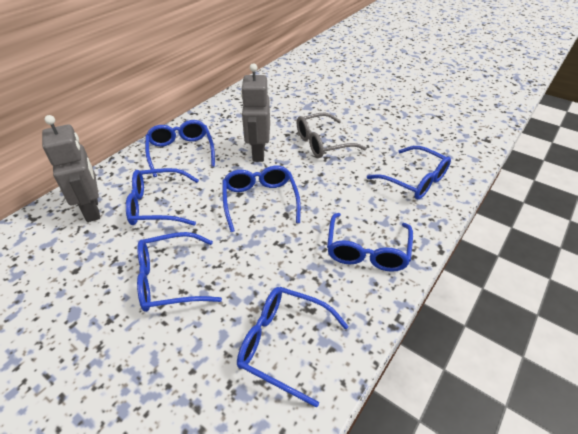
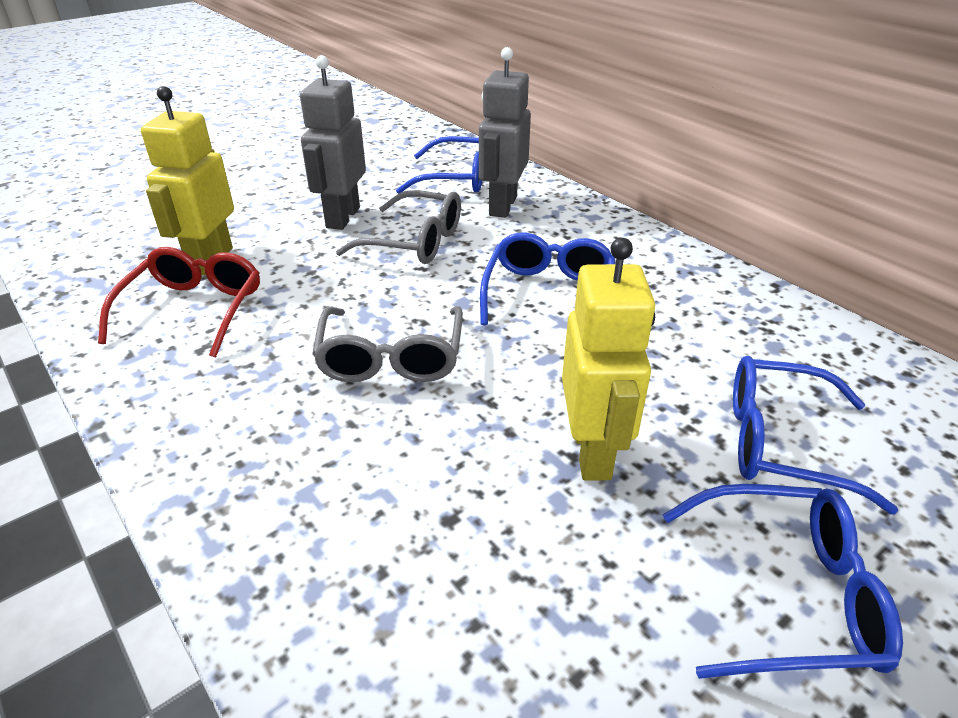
blue glasses: 7 -> 4
grey glasses: 1 -> 2
red glasses: 0 -> 1
yellow robot: 0 -> 2

